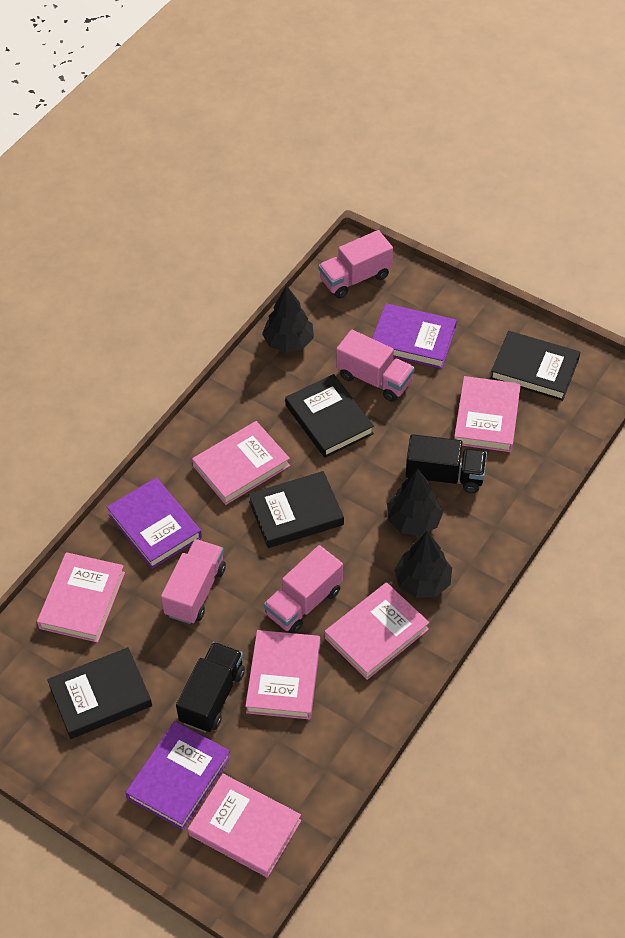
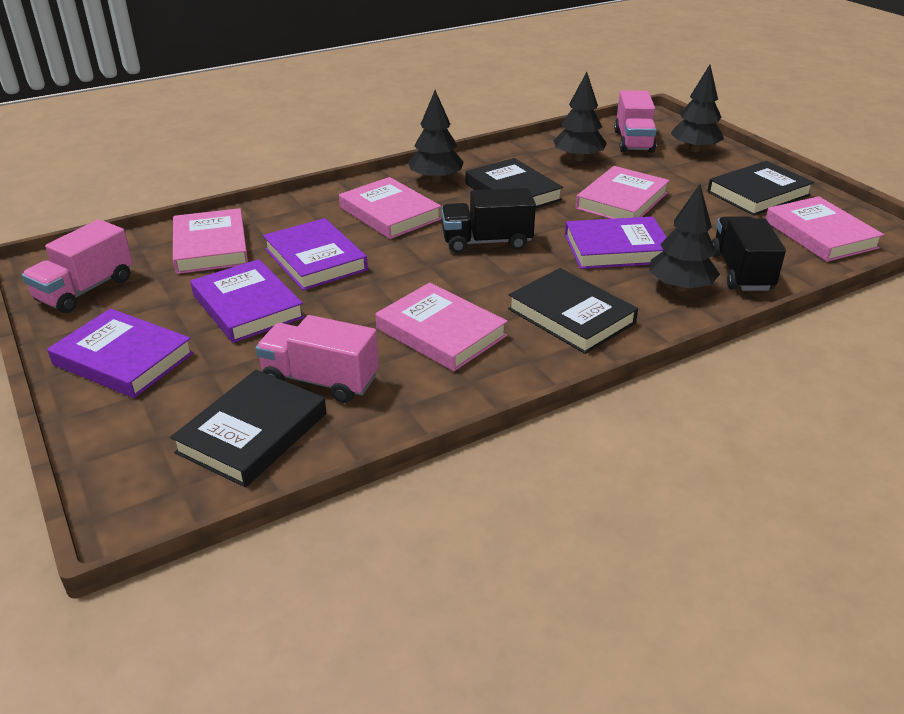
black tree: 3 -> 4
pink book: 6 -> 5
pink truck: 4 -> 3
purple book: 3 -> 4

